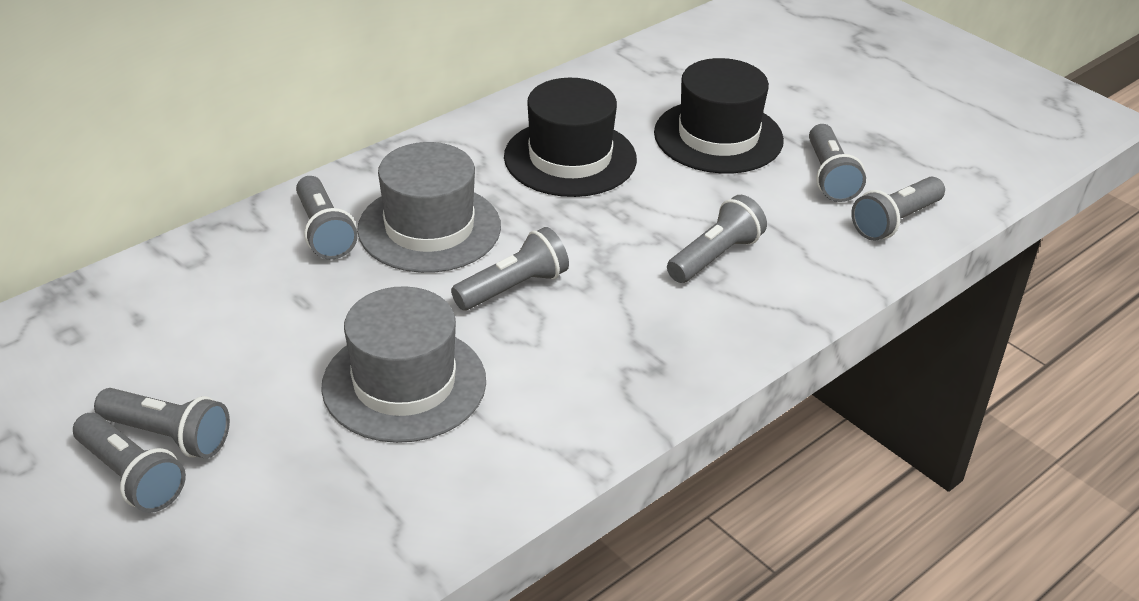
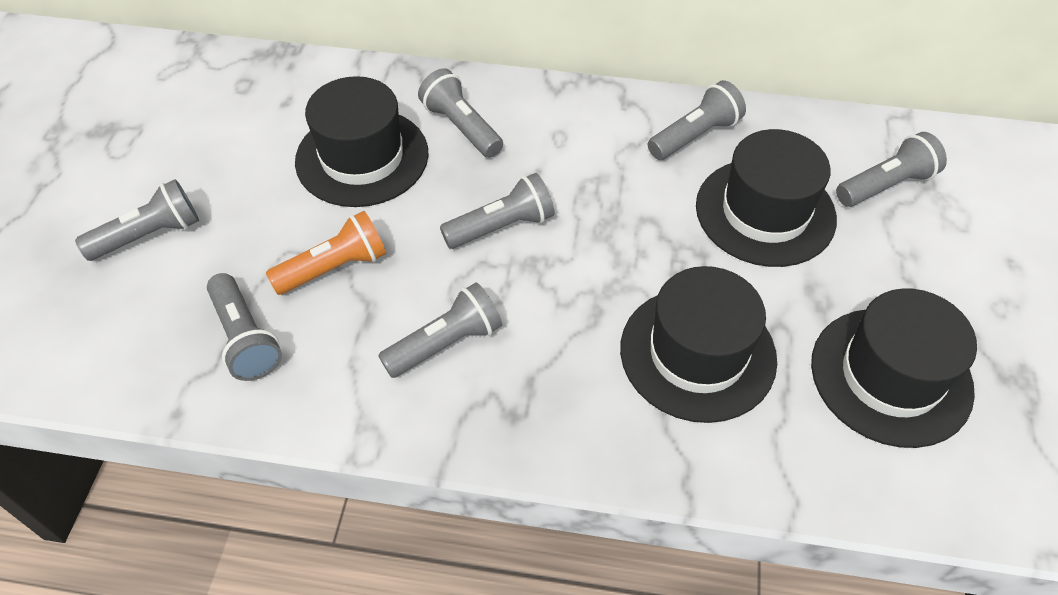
black hat: 2 -> 4
grey hat: 2 -> 0
orange flashlight: 0 -> 1

